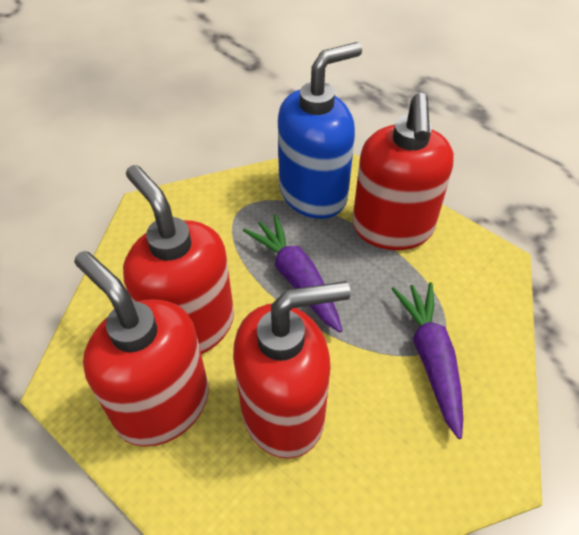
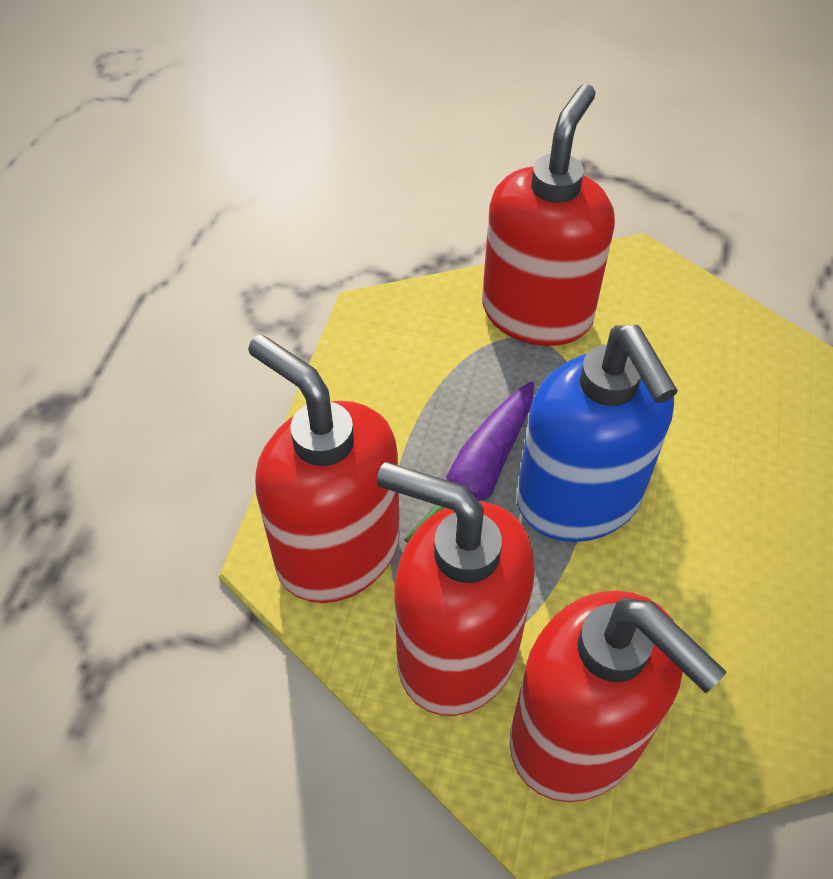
purple carrot: 2 -> 1

